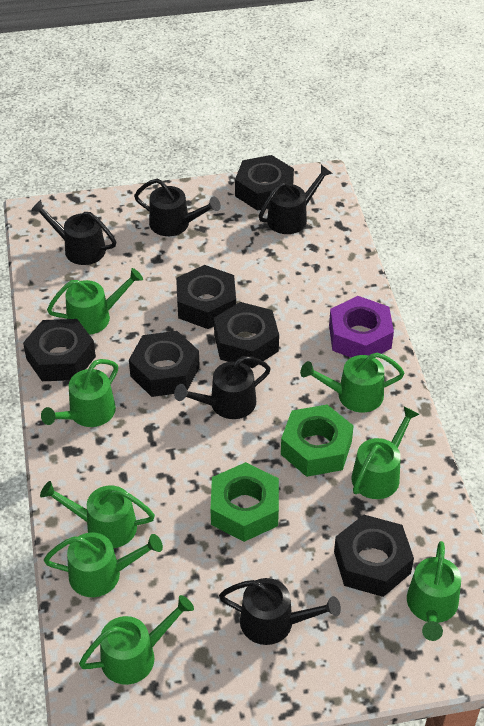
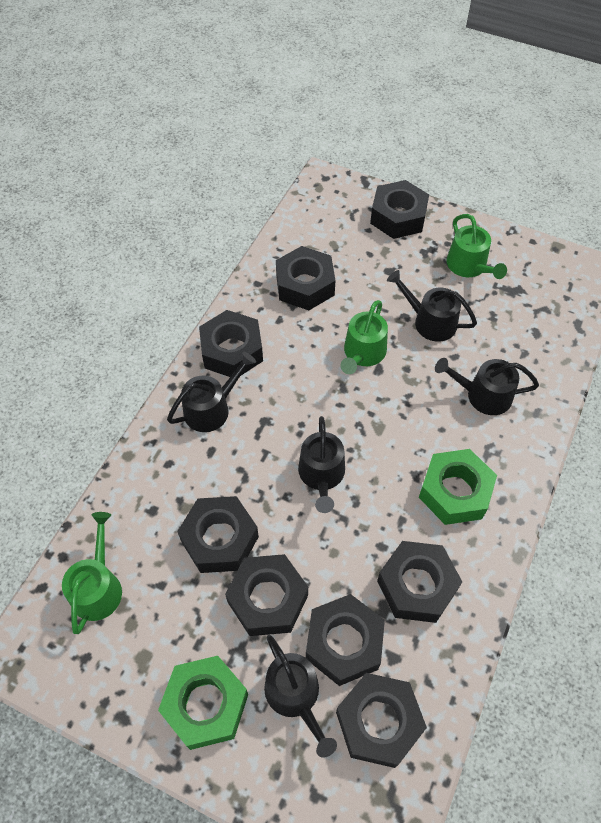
black nut: 6 -> 8
green watering can: 8 -> 3
purple nut: 1 -> 0

